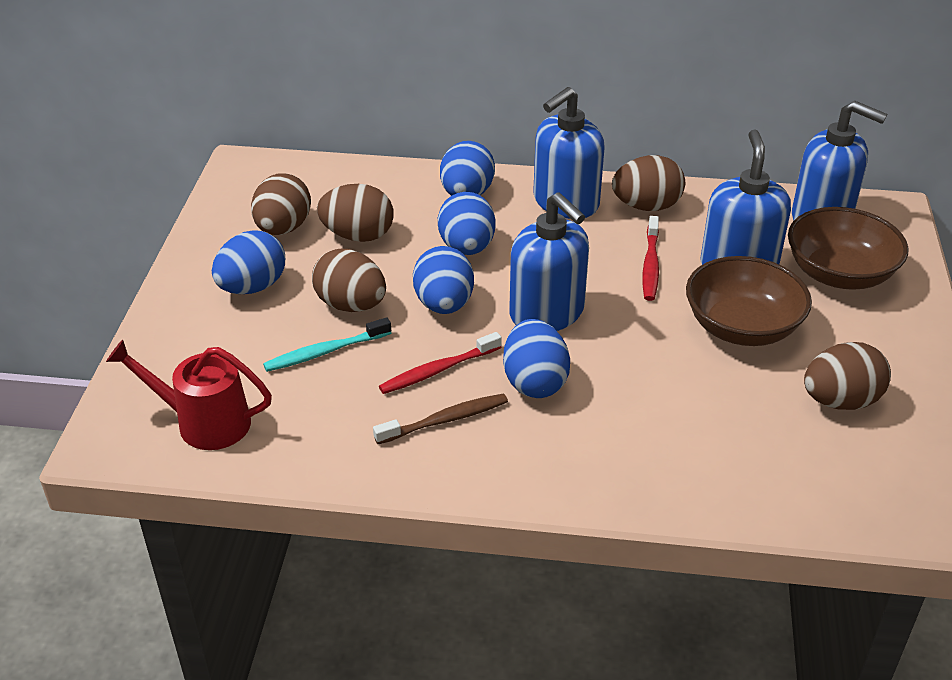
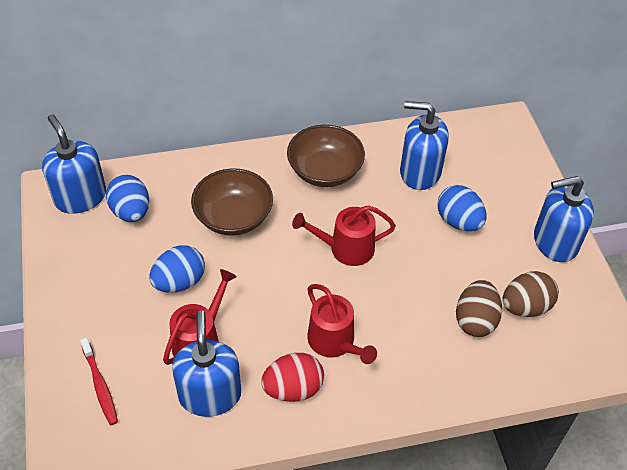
blue egg: 5 -> 3
brown egg: 5 -> 2
brown toothbrush: 1 -> 0
red egg: 0 -> 1
red toothbrush: 2 -> 1
red watering can: 1 -> 3
turquoise toothbrush: 1 -> 0

